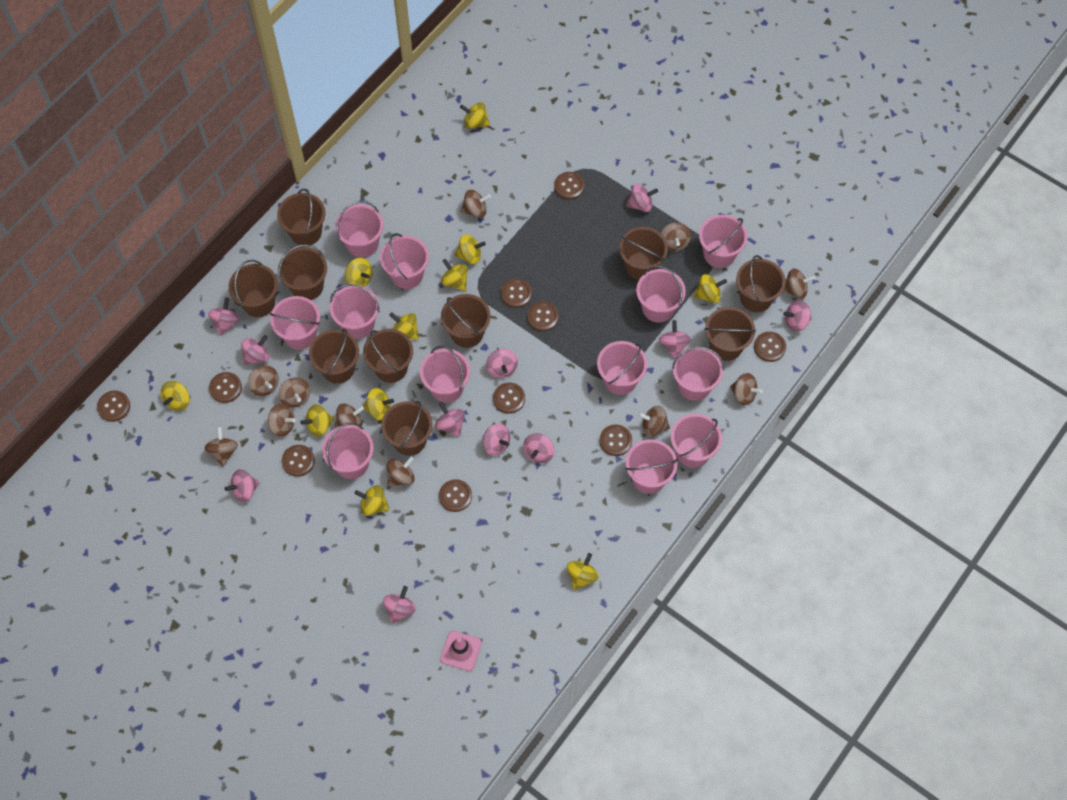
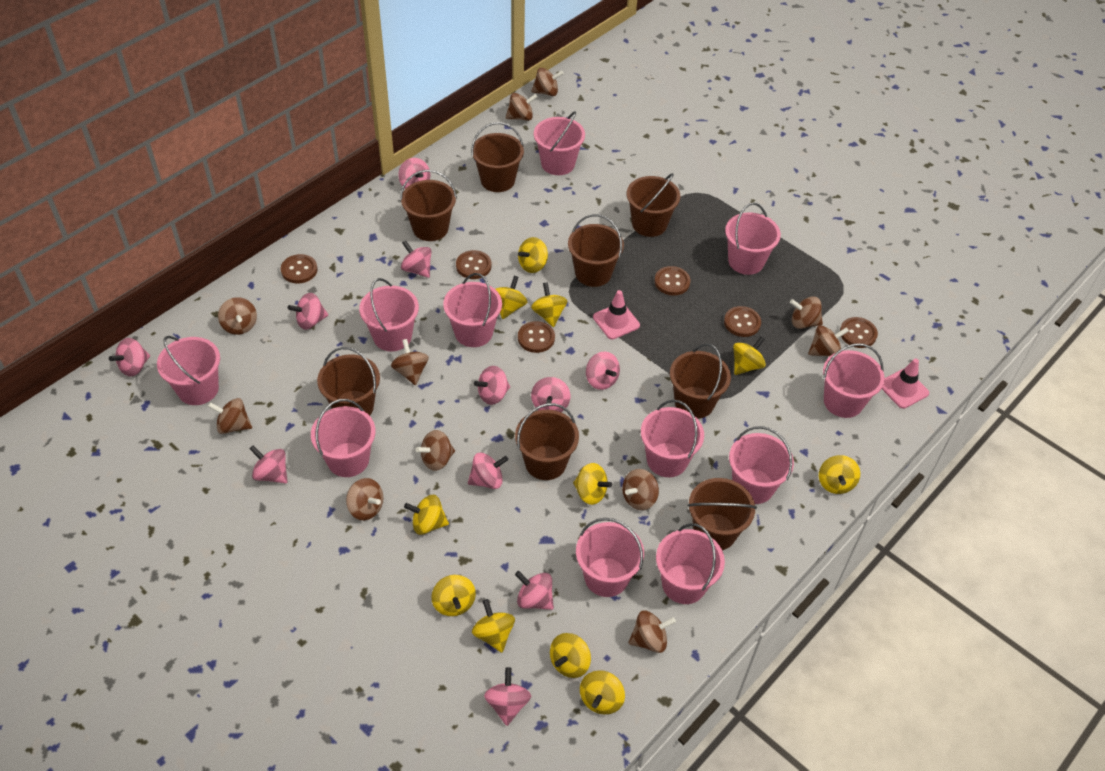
brown bucket: 10 -> 8
brown button: 10 -> 6
pink bucket: 12 -> 11
pink traffic cone: 1 -> 2

